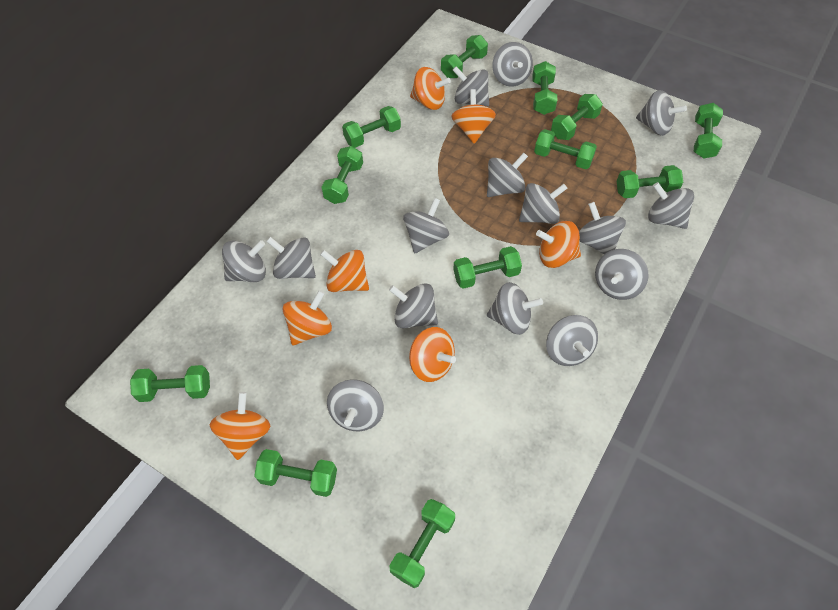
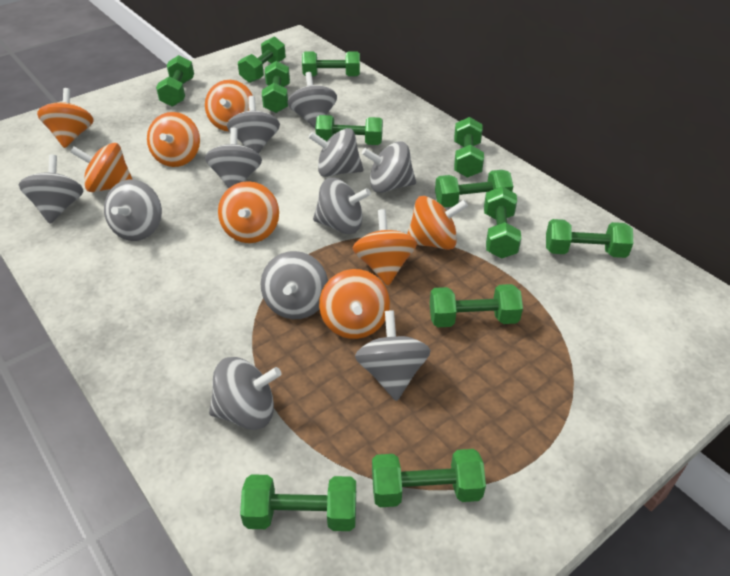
grey spinning top: 15 -> 11
orange spinning top: 7 -> 8

